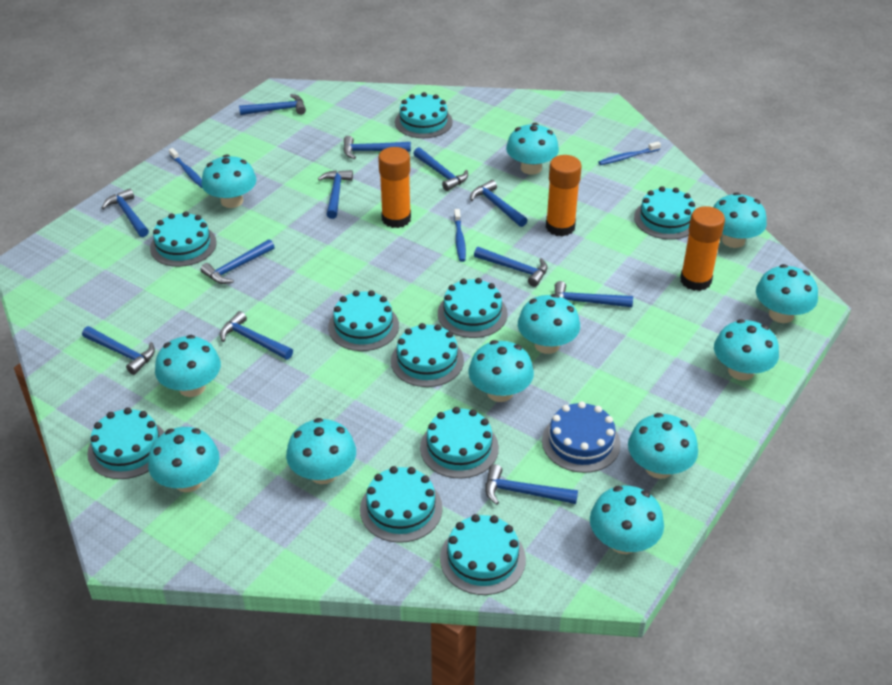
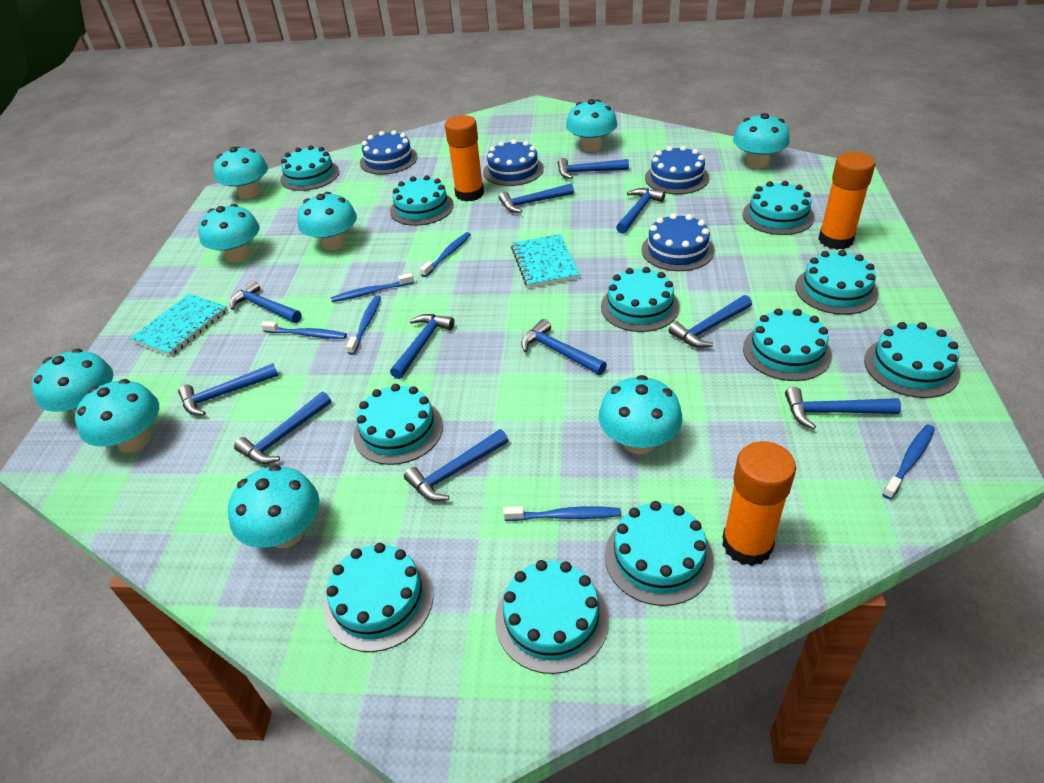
blue cake: 1 -> 4
blue hammer: 12 -> 11
blue toothbrush: 3 -> 6
turquoise cake: 10 -> 11
turquoise mushroom: 12 -> 9
turquoise notebook: 0 -> 2

